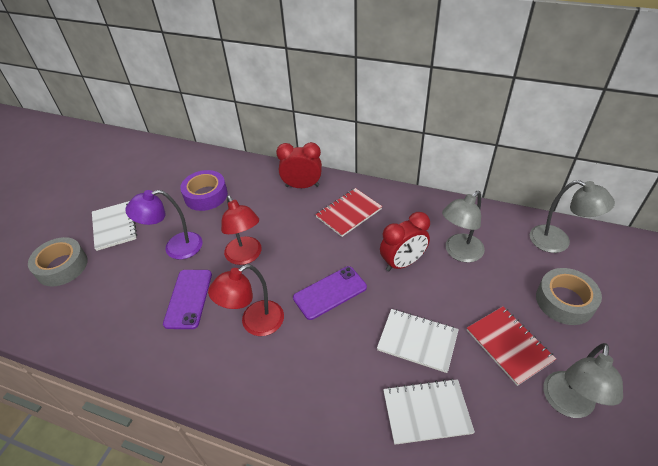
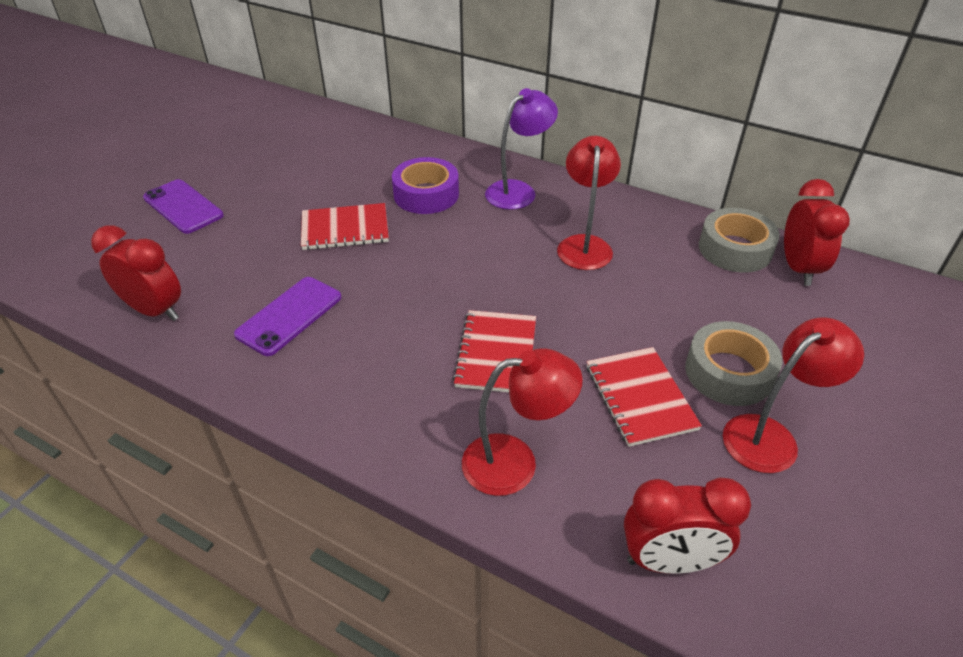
grey lamp: 3 -> 0
red clock: 2 -> 3
red lamp: 2 -> 3
red notebook: 2 -> 3
white notebook: 3 -> 0

